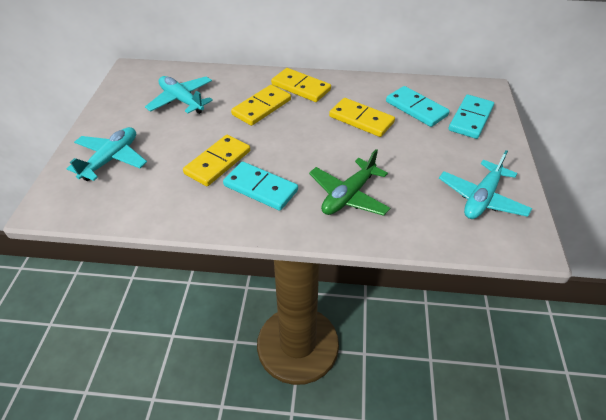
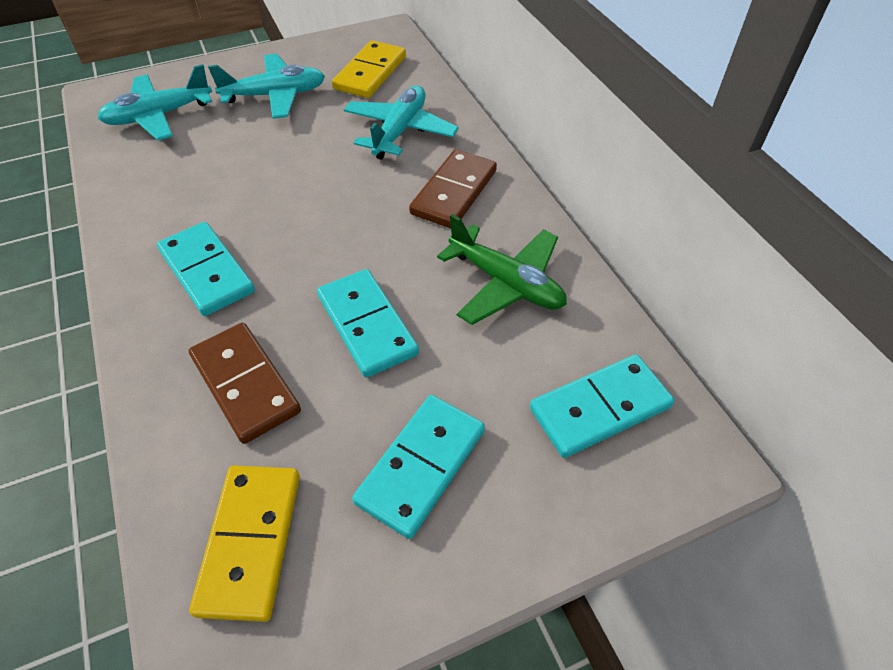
brown domino: 0 -> 2
turquoise domino: 3 -> 4
yellow domino: 4 -> 2

